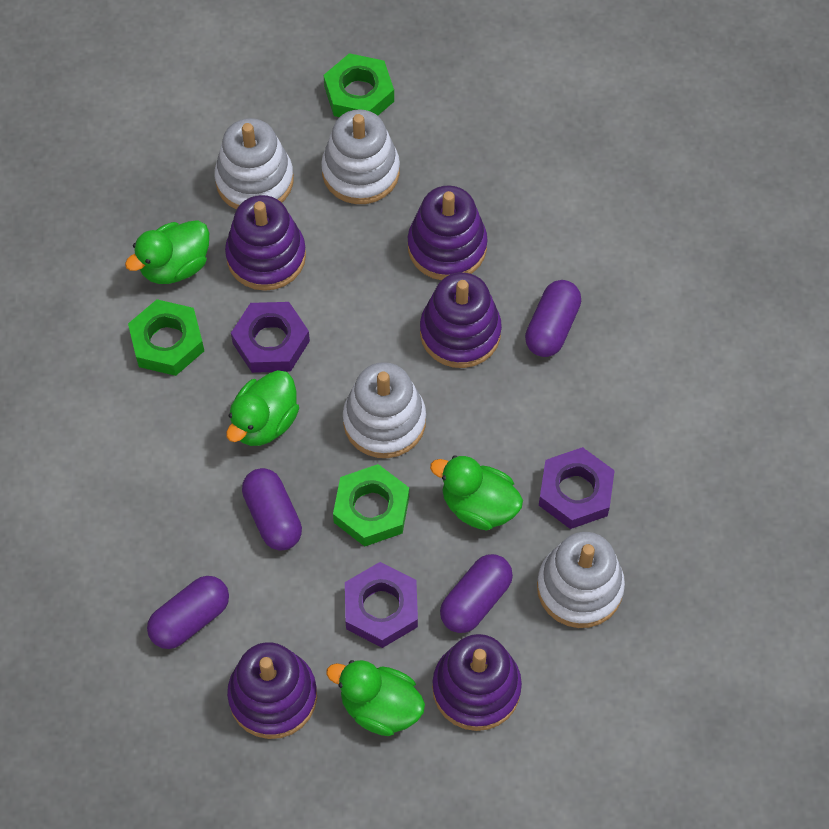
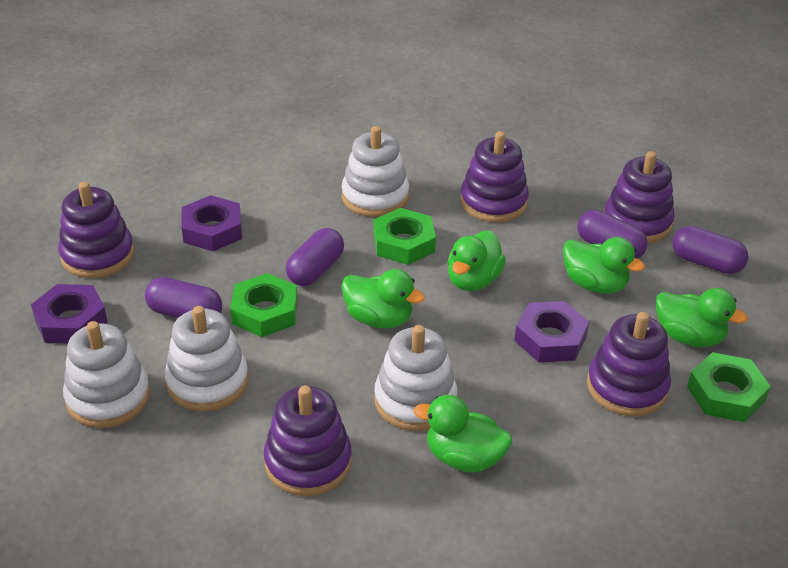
green duck: 4 -> 5

